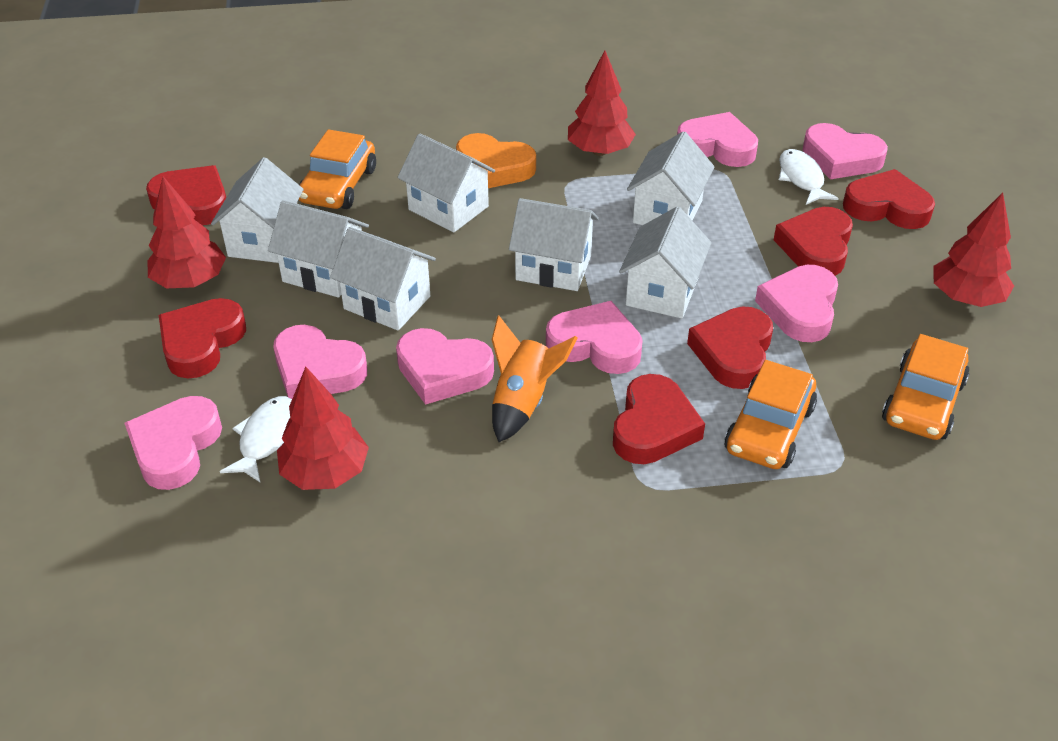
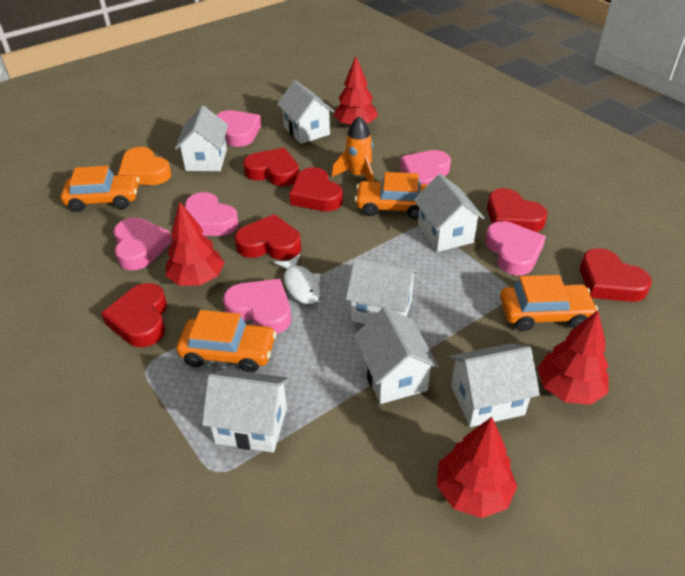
orange car: 3 -> 4
pink heart: 7 -> 6
white fish: 2 -> 1

